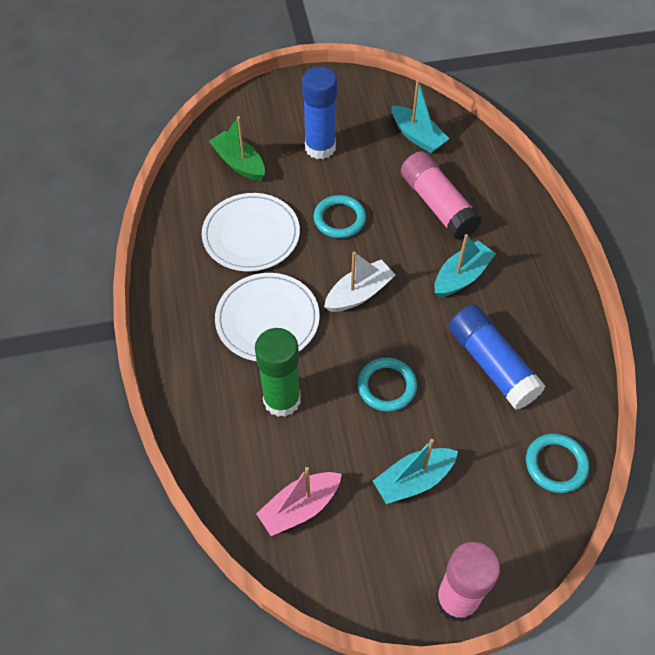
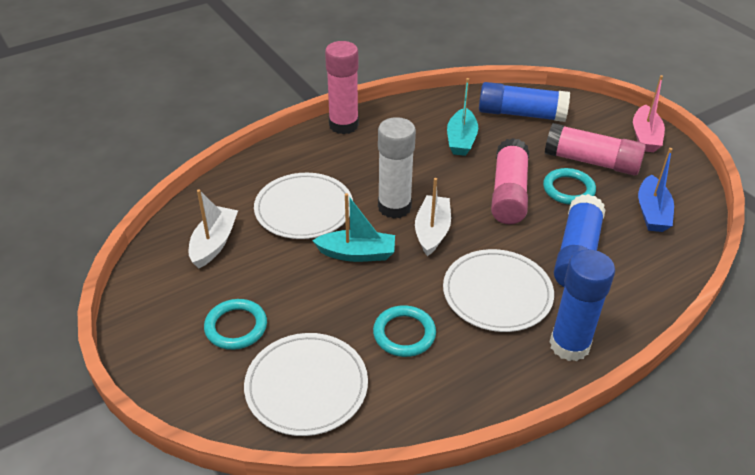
blue boat: 0 -> 1
blue glue stick: 2 -> 3
green boat: 1 -> 0
green glue stick: 1 -> 0
pink glue stick: 2 -> 3
turquoise boat: 3 -> 2
white boat: 1 -> 2
white glue stick: 0 -> 1
white plate: 2 -> 3

